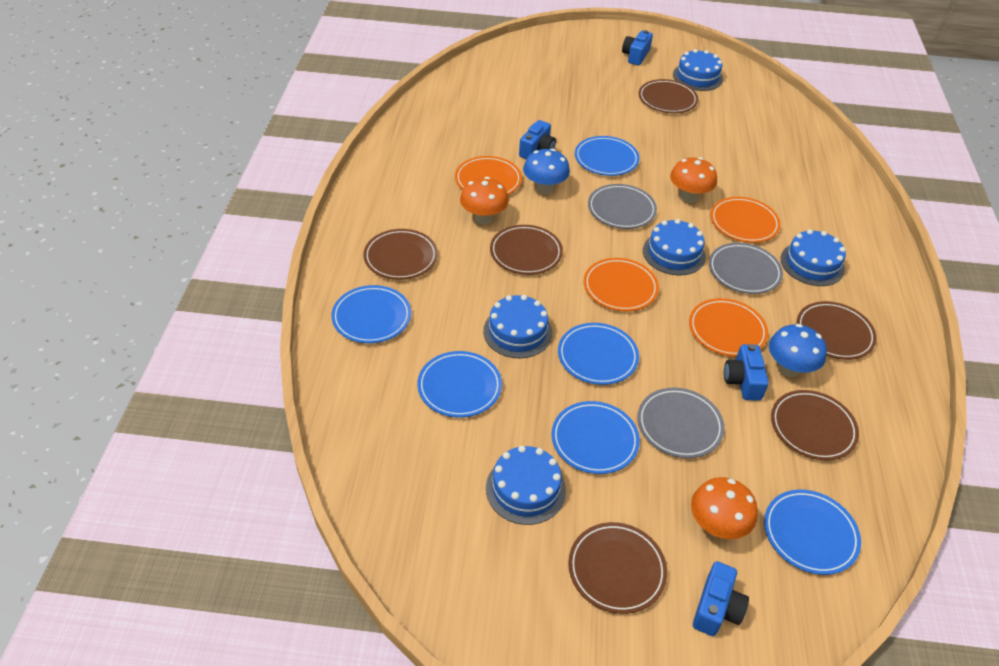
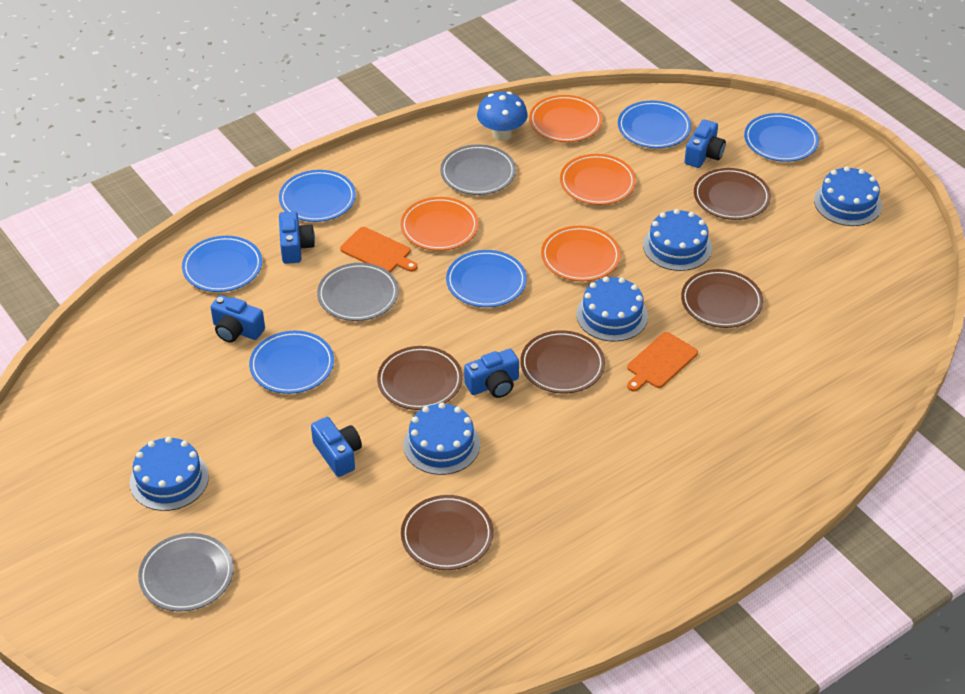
blue camera: 4 -> 5
blue mushroom: 2 -> 1
brown plate: 6 -> 5
orange cutting board: 0 -> 2
orange mushroom: 3 -> 0

